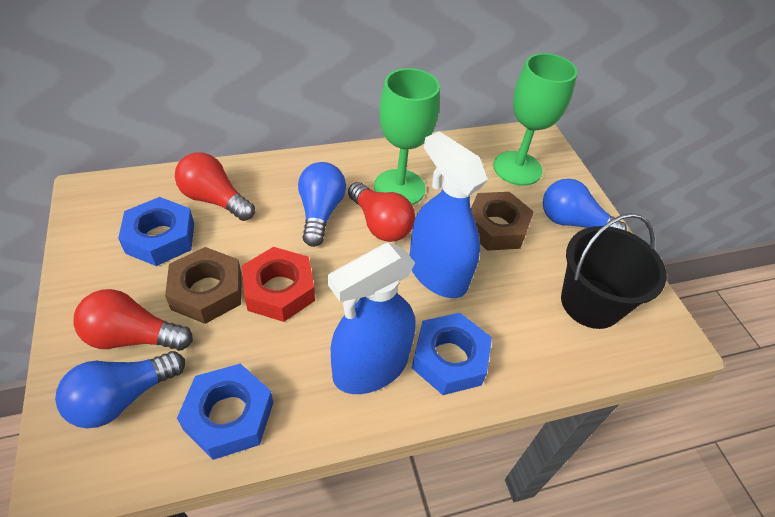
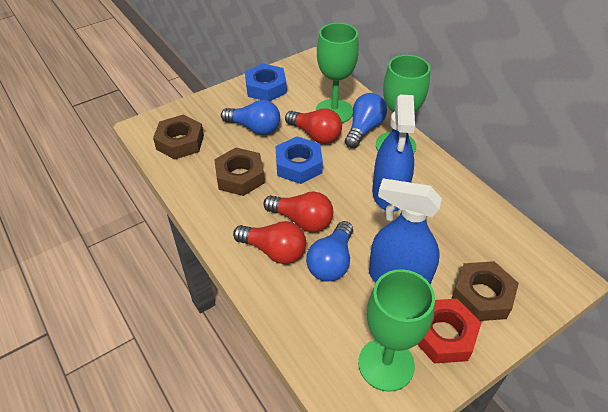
black bucket: 1 -> 0
blue nut: 3 -> 2
brown nut: 2 -> 3
green goblet: 2 -> 3

